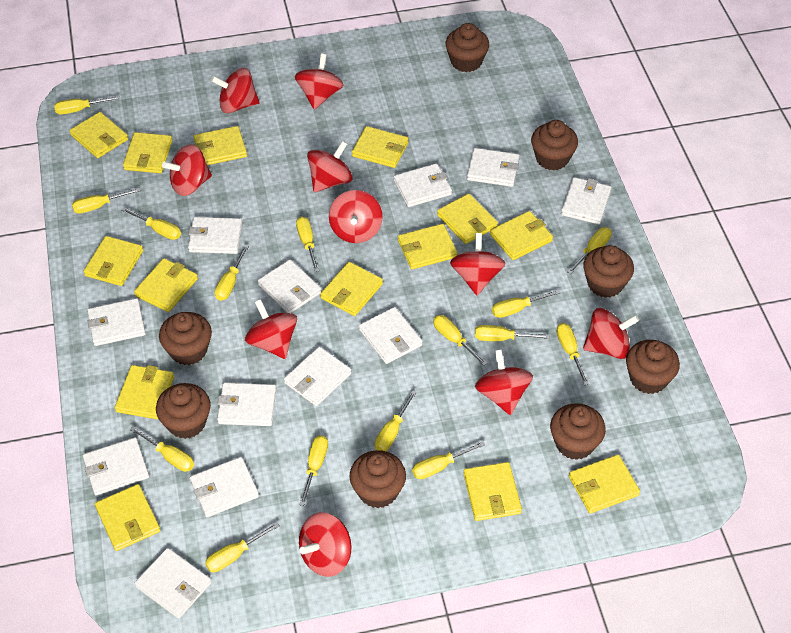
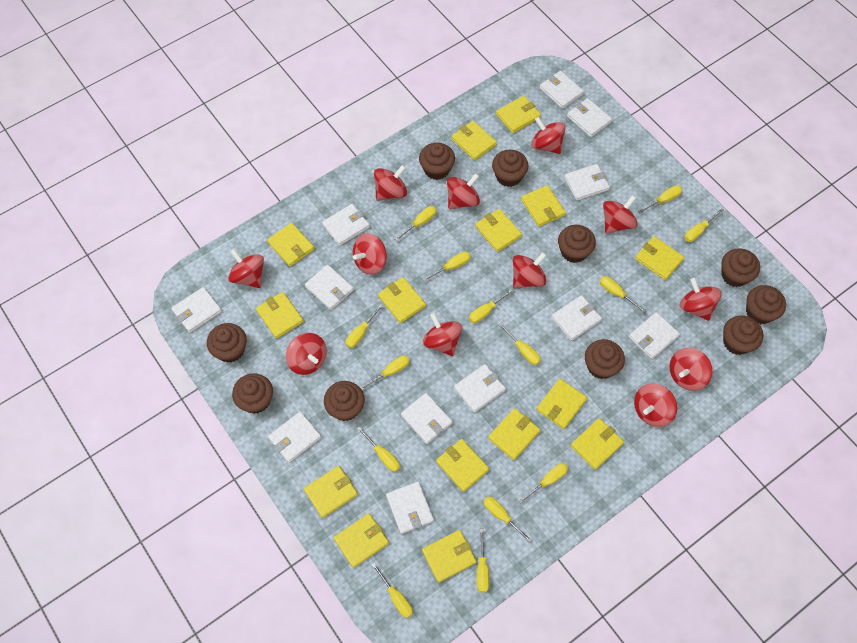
brown cupcake: 8 -> 10
red spinning top: 10 -> 12
yellow screwdriver: 15 -> 14
yellow wallet: 14 -> 15

